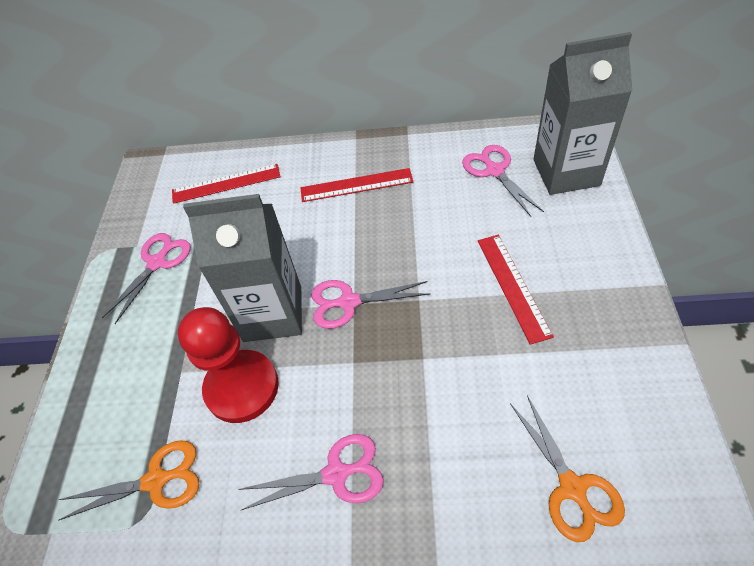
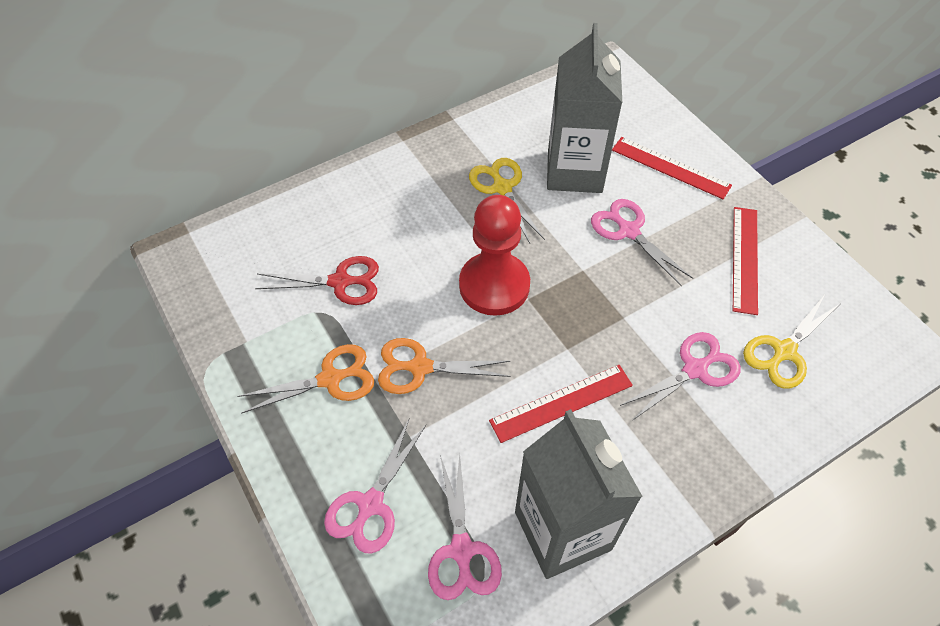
red scissors: 0 -> 1
yellow scissors: 0 -> 2

